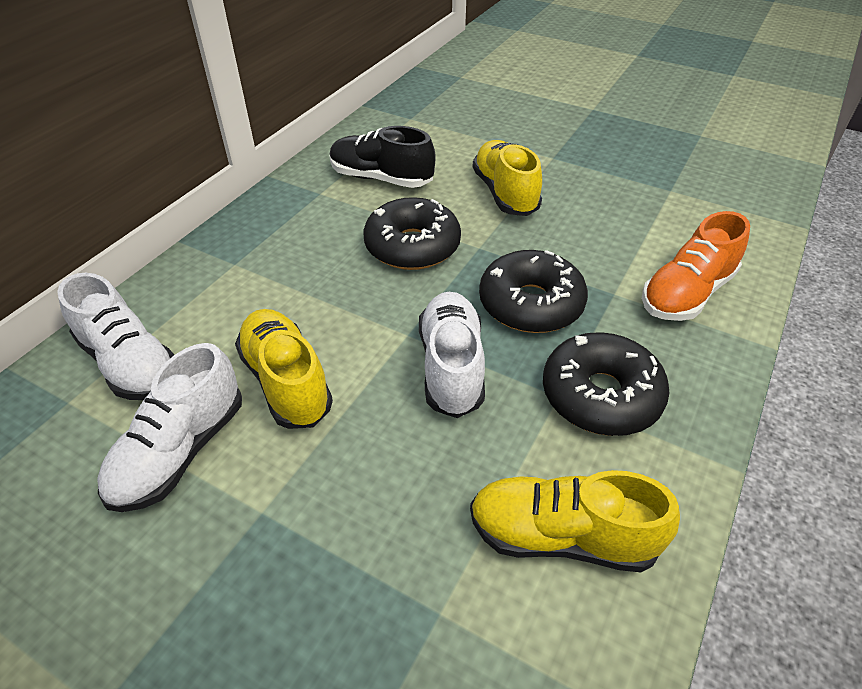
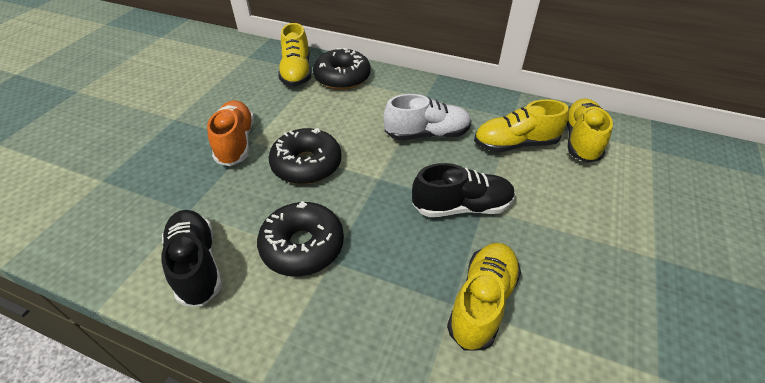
black shoe: 1 -> 2
white shoe: 3 -> 1
yellow shoe: 3 -> 4

